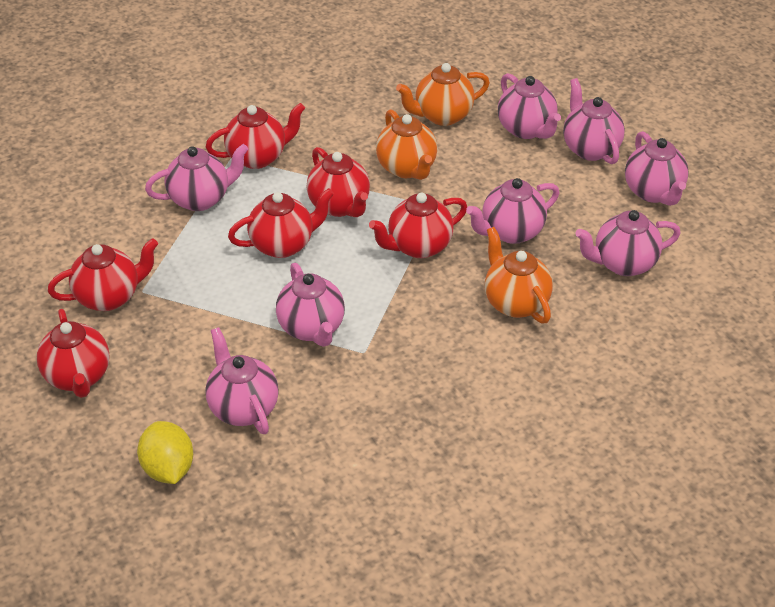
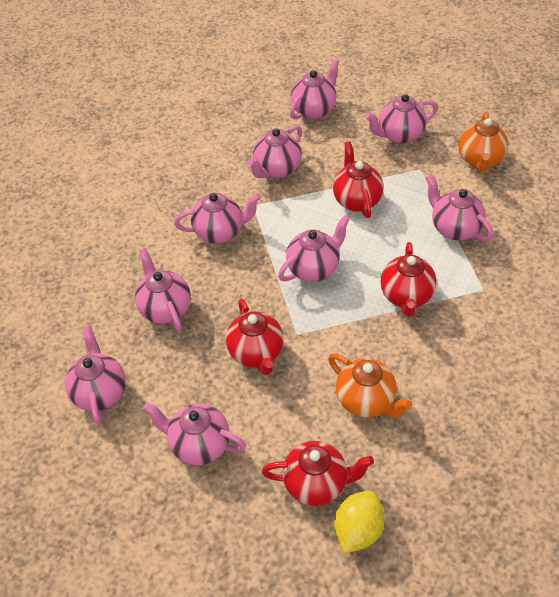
orange teapot: 3 -> 2
pink teapot: 8 -> 9
red teapot: 6 -> 4

